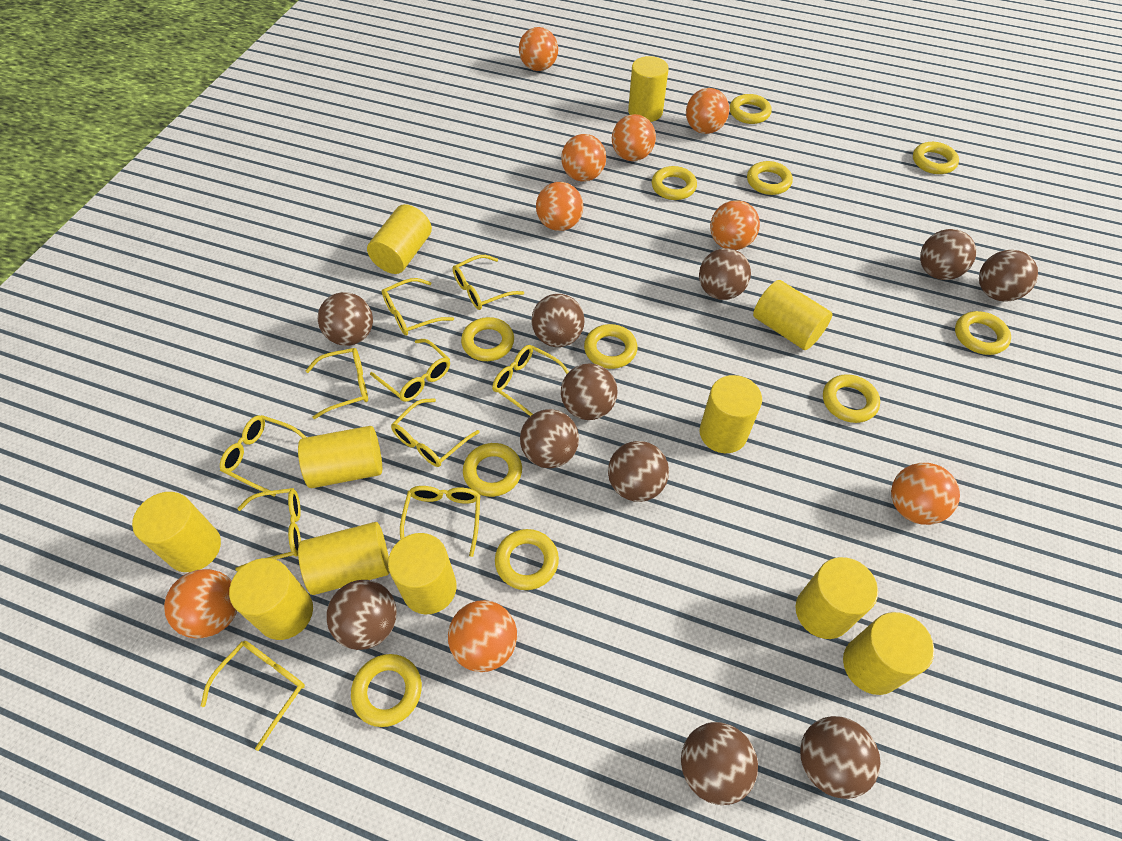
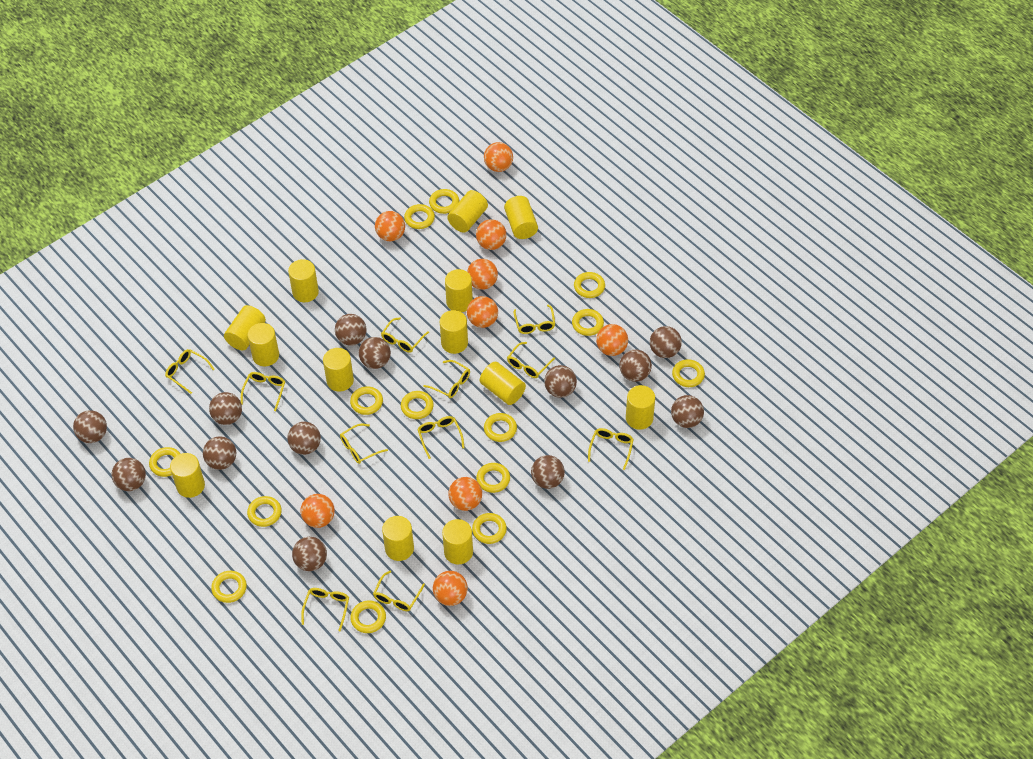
brown ball: 11 -> 13
yellow cylinder: 11 -> 13
yellow glasses: 10 -> 11
yellow ring: 11 -> 14

